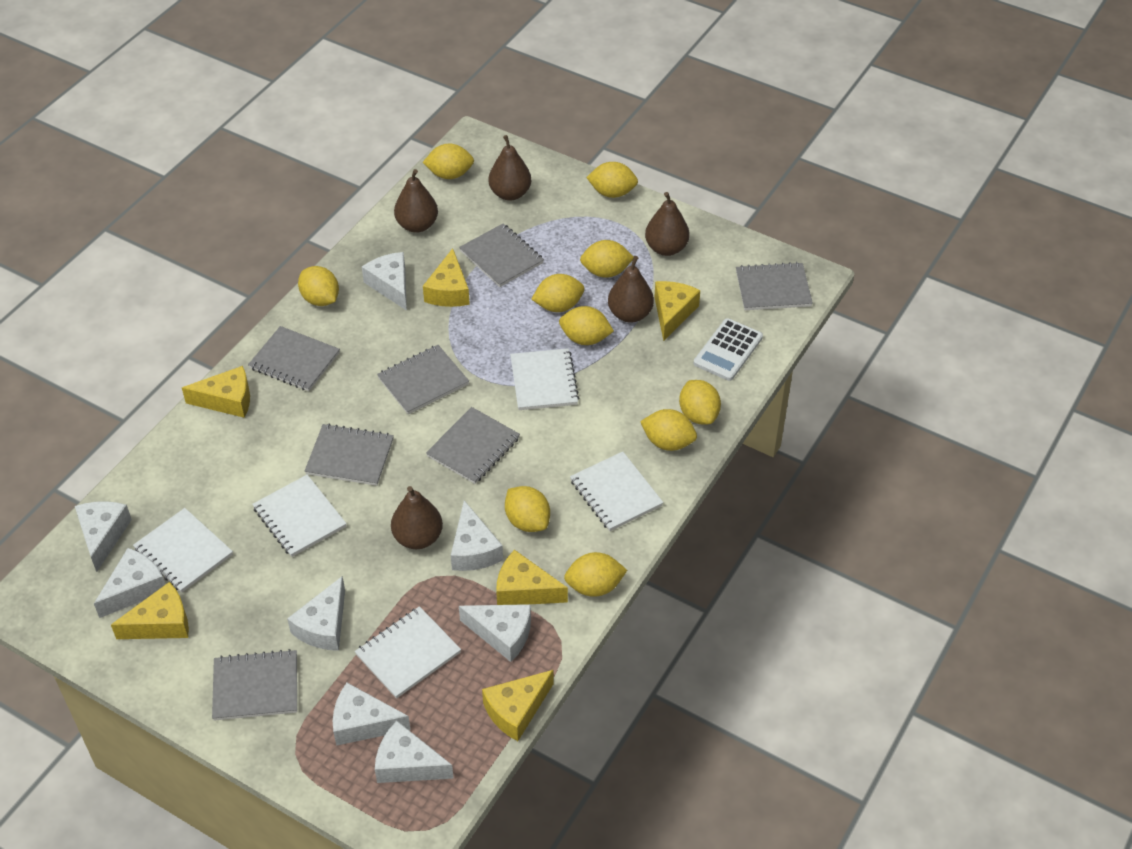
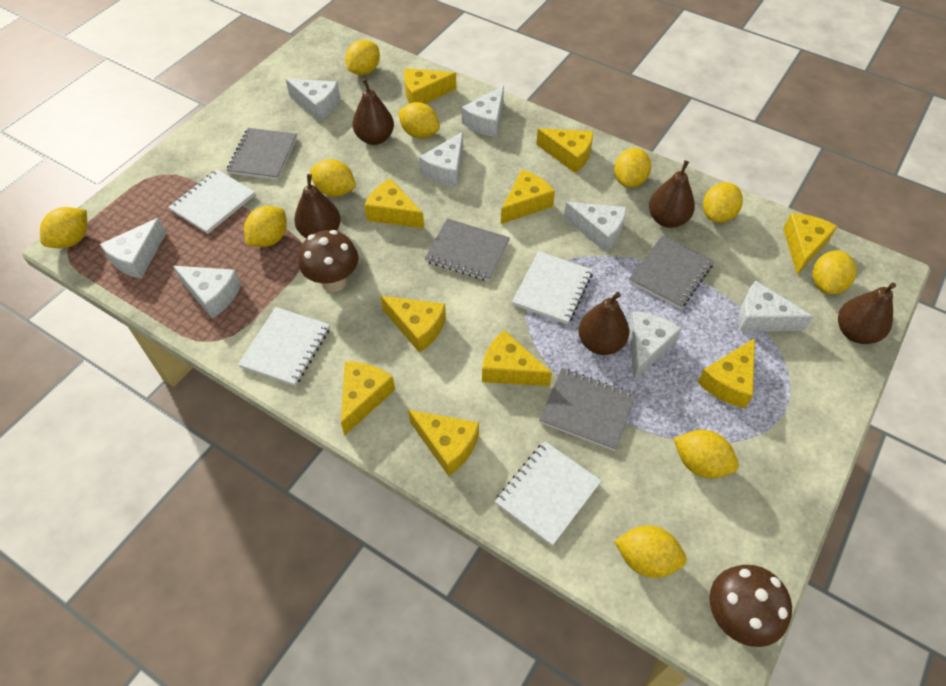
brown mushroom: 0 -> 2
grey notebook: 7 -> 4
white calculator: 1 -> 0
white notebook: 5 -> 4
yellow cheese: 6 -> 10

